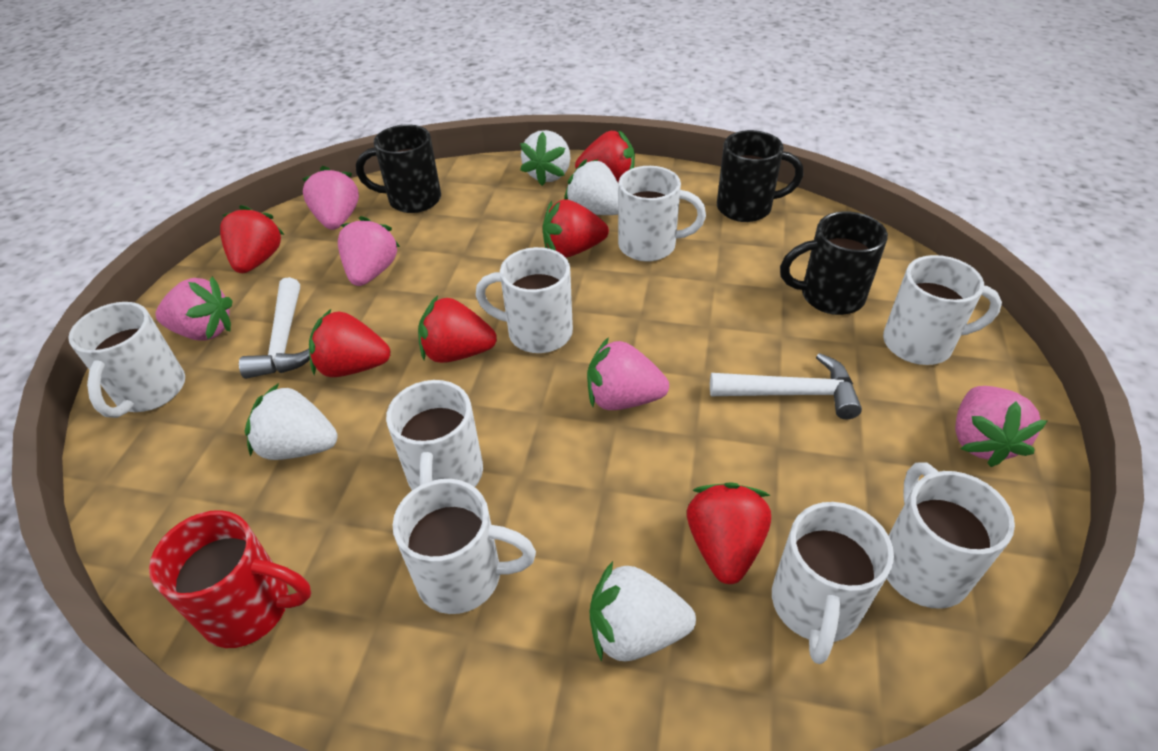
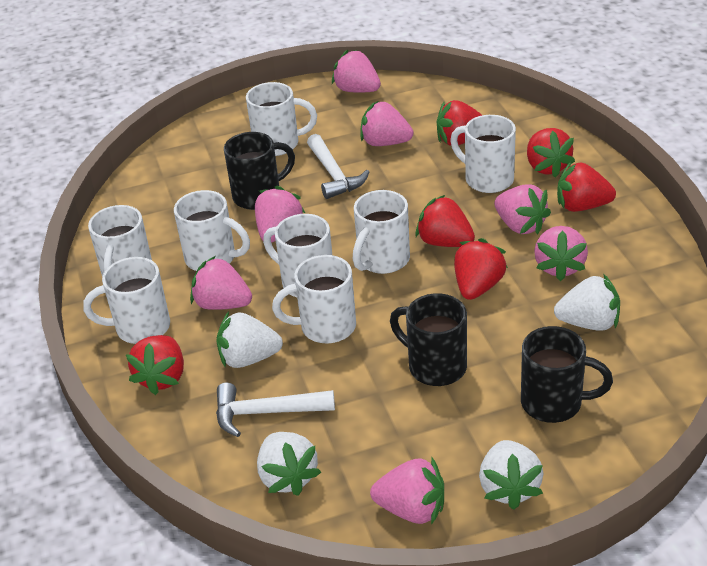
pink strawberry: 5 -> 7
red mug: 1 -> 0

